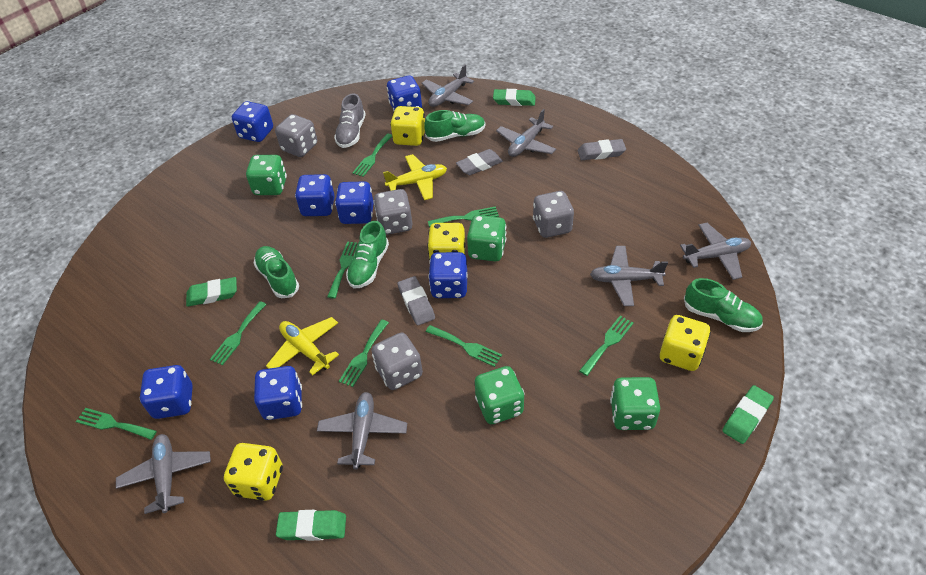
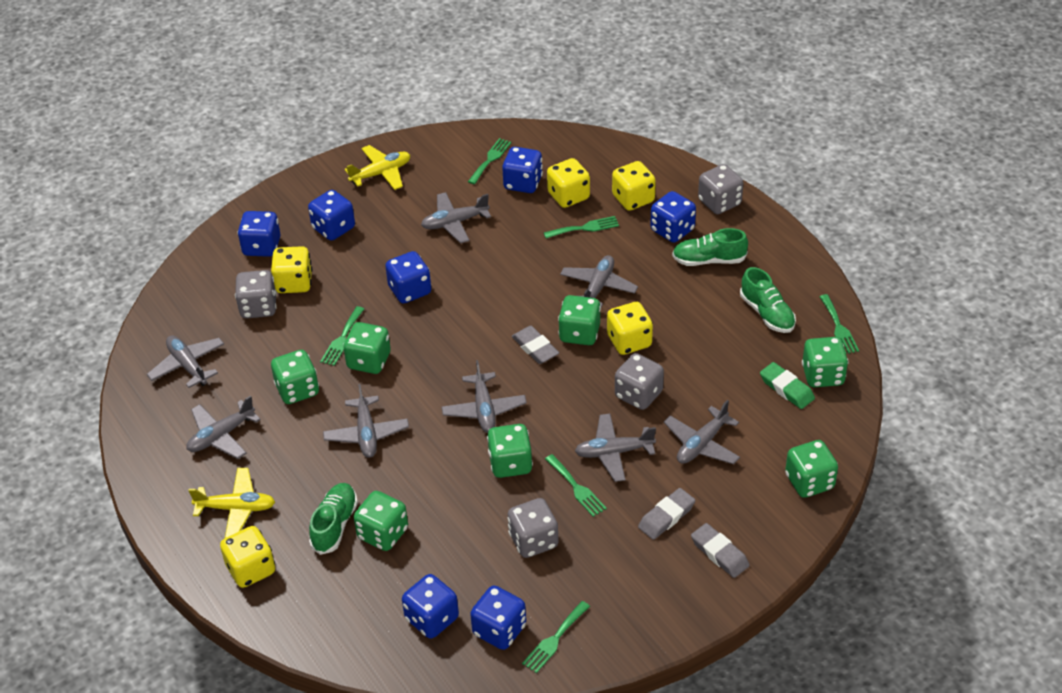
green dice: 4 -> 7
green eraser: 4 -> 1
green fork: 8 -> 6
green shoe: 4 -> 3
grey plane: 6 -> 8
grey shoe: 1 -> 0
yellow dice: 4 -> 5

